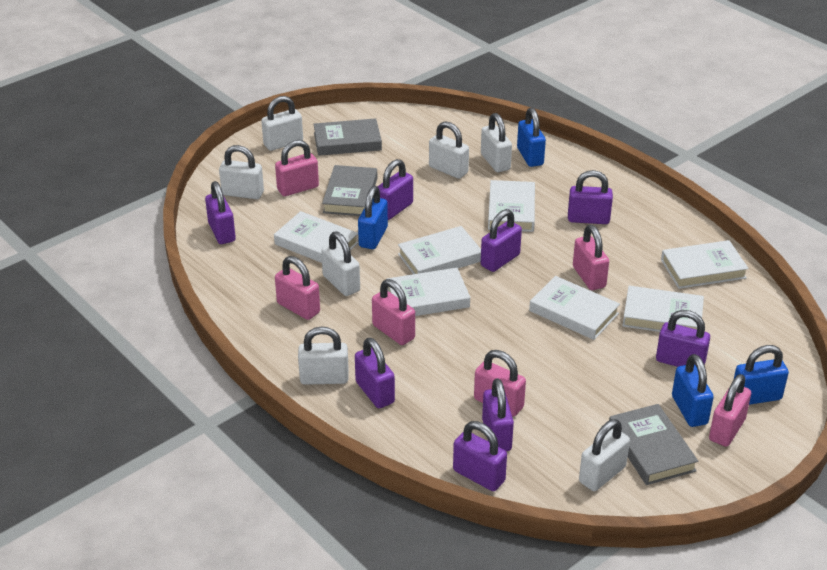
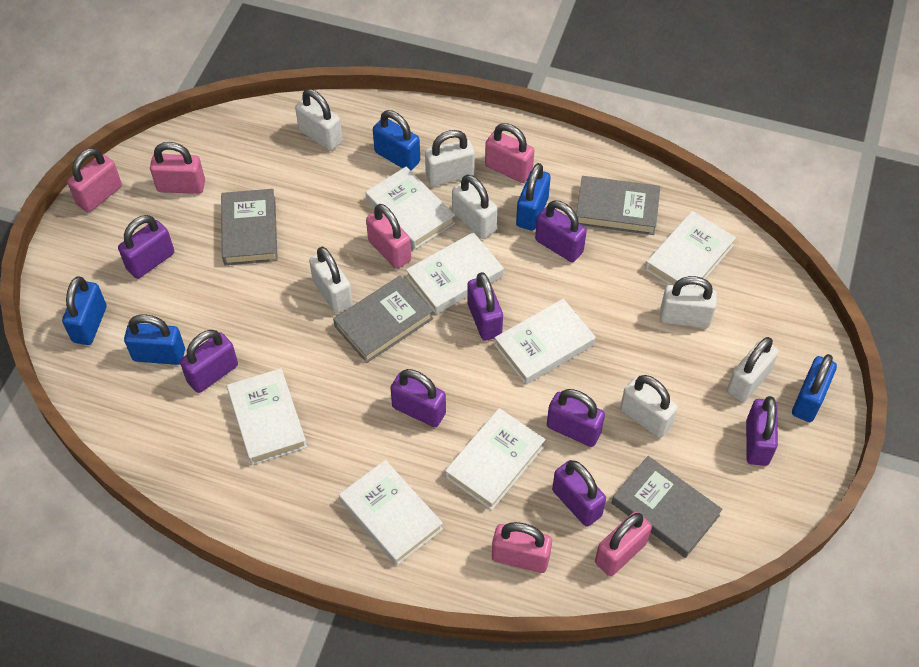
blue padlock: 4 -> 5
grey book: 3 -> 4

